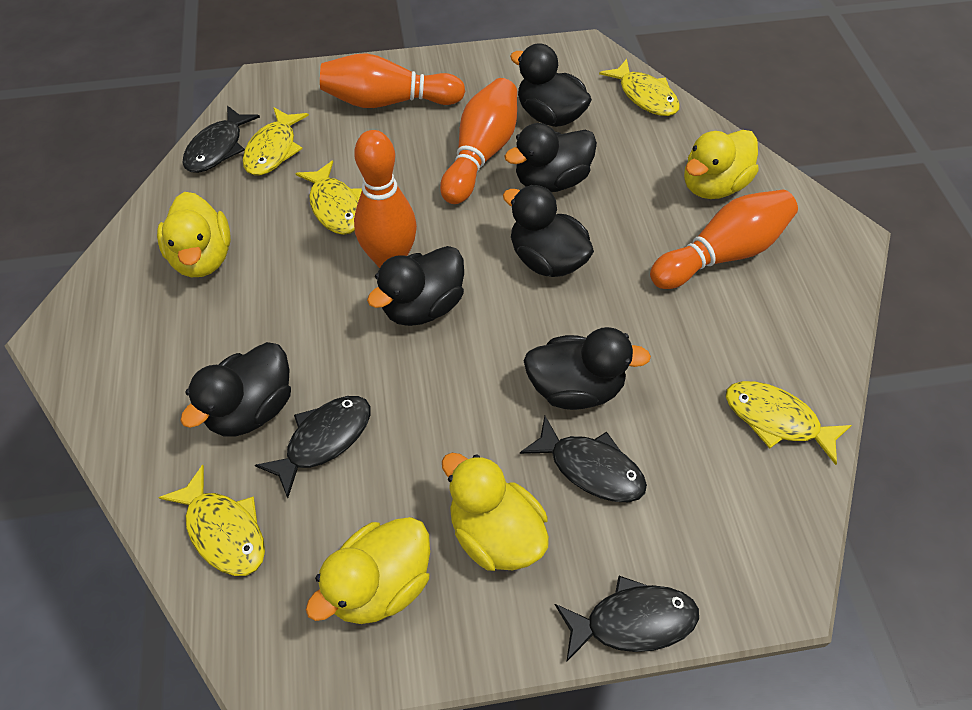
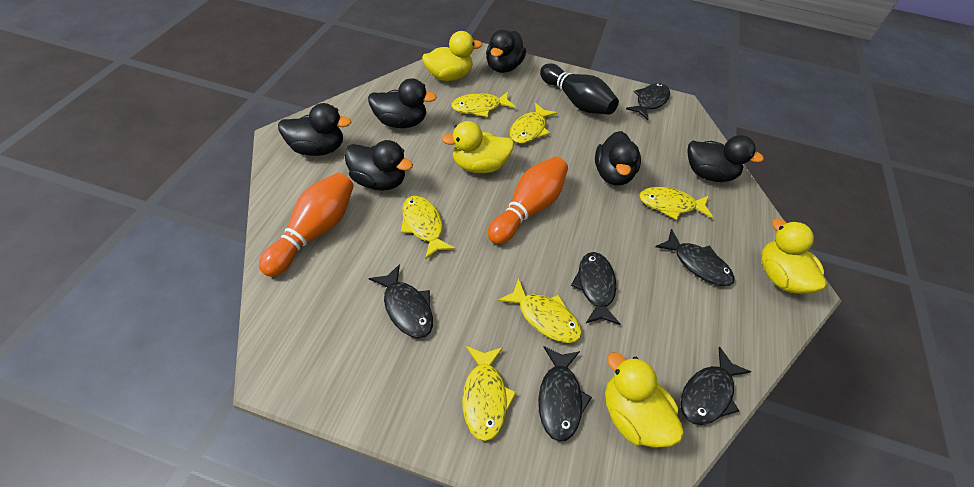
black bowling pin: 0 -> 1
black fish: 4 -> 6
orange bowling pin: 4 -> 2
yellow fish: 5 -> 6

